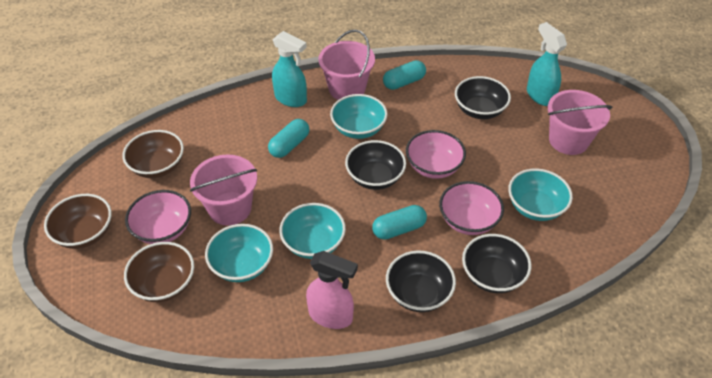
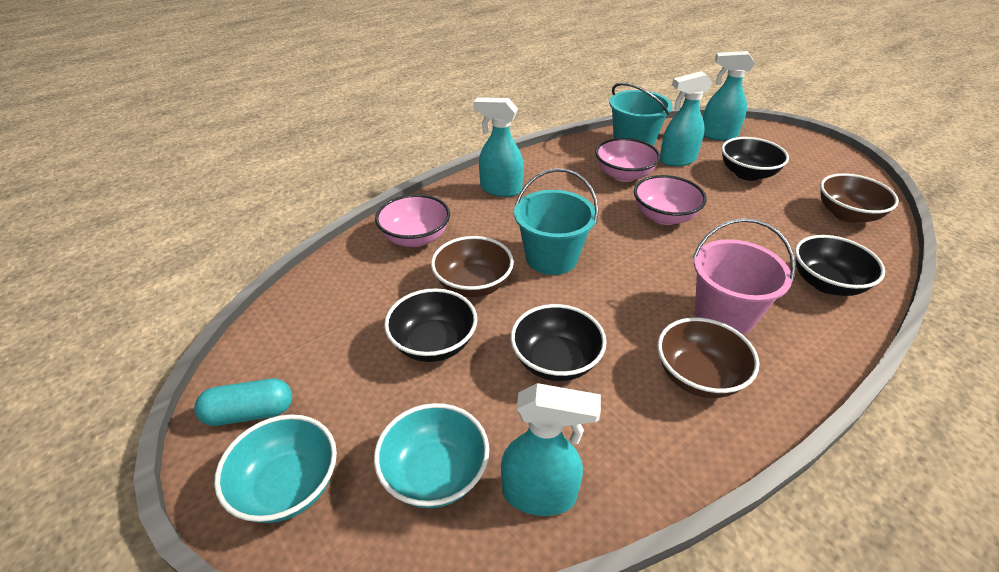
pink bucket: 3 -> 1
pink spray bottle: 1 -> 0
turquoise bowl: 4 -> 2
turquoise bucket: 0 -> 2
turquoise capsule: 3 -> 1
turquoise spray bottle: 2 -> 4

